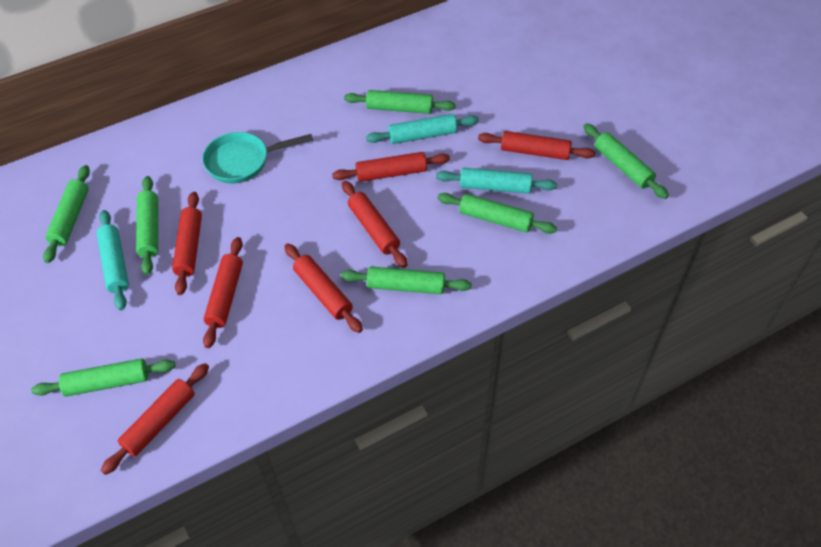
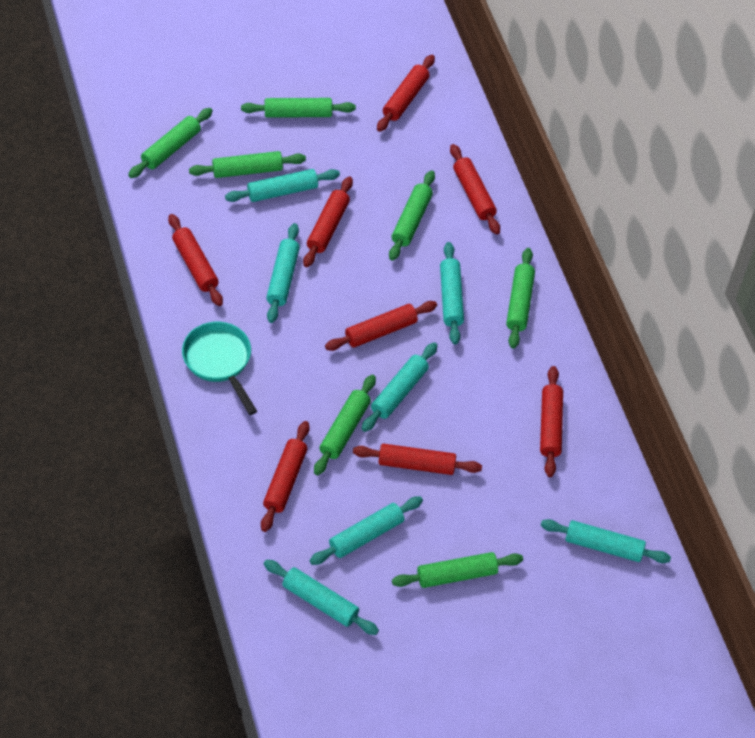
red rolling pin: 7 -> 8
turquoise rolling pin: 3 -> 7

